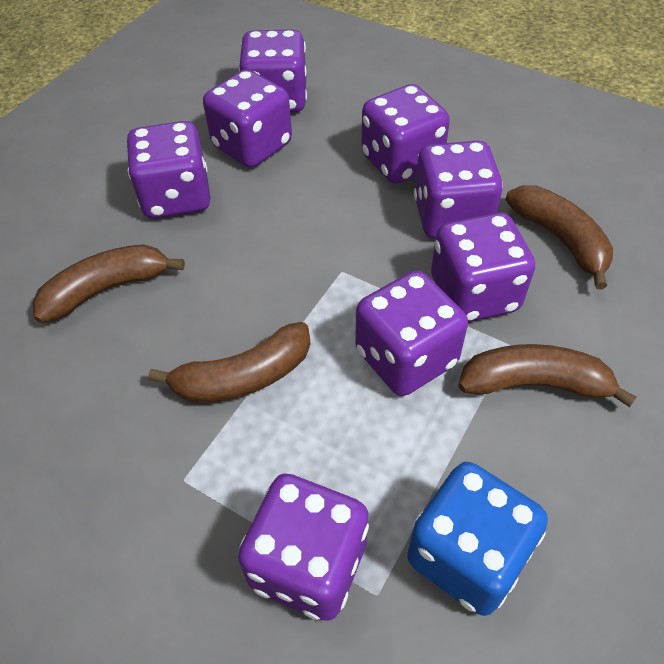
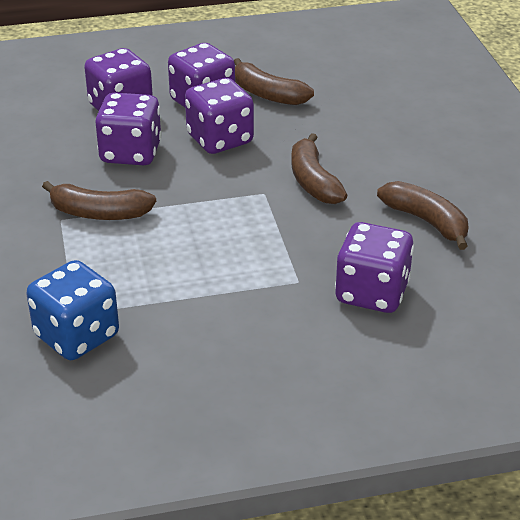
purple dice: 8 -> 5

